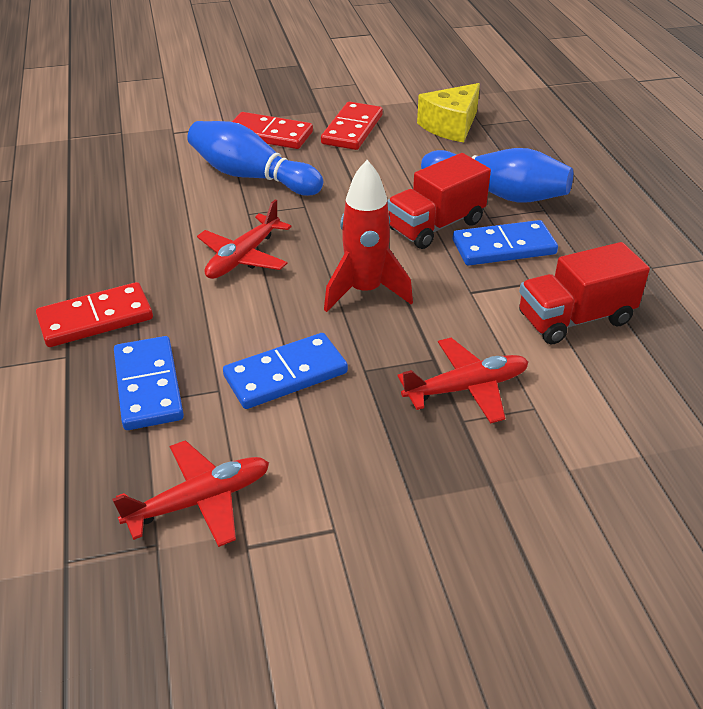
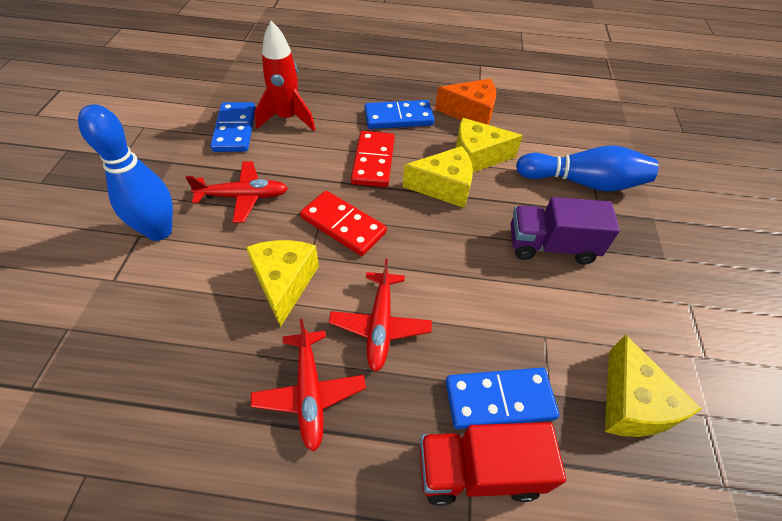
orange cheese: 0 -> 1
purple truck: 0 -> 1
red domino: 3 -> 2
red truck: 2 -> 1
yellow cheese: 1 -> 4

